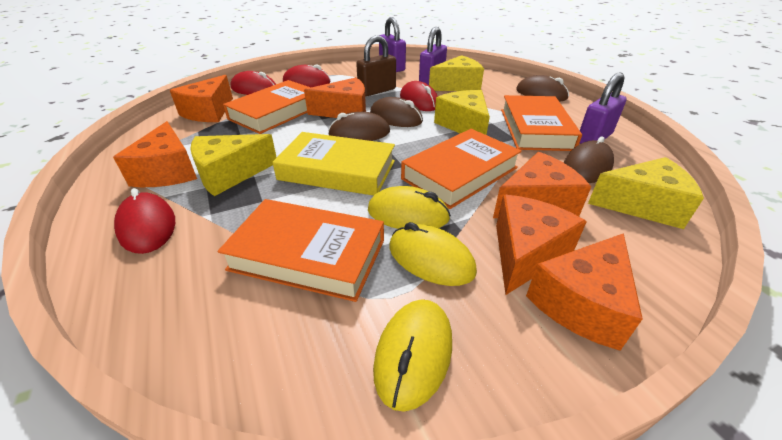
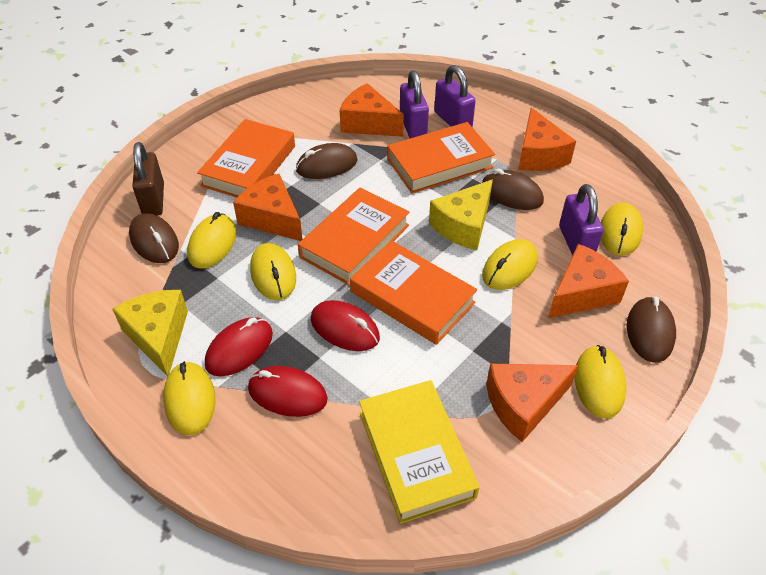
orange cheese: 6 -> 5
red mouse: 4 -> 3
yellow cheese: 4 -> 2
yellow mouse: 3 -> 6

